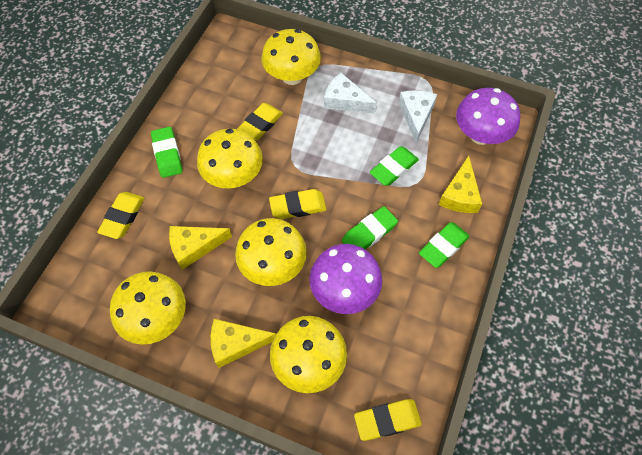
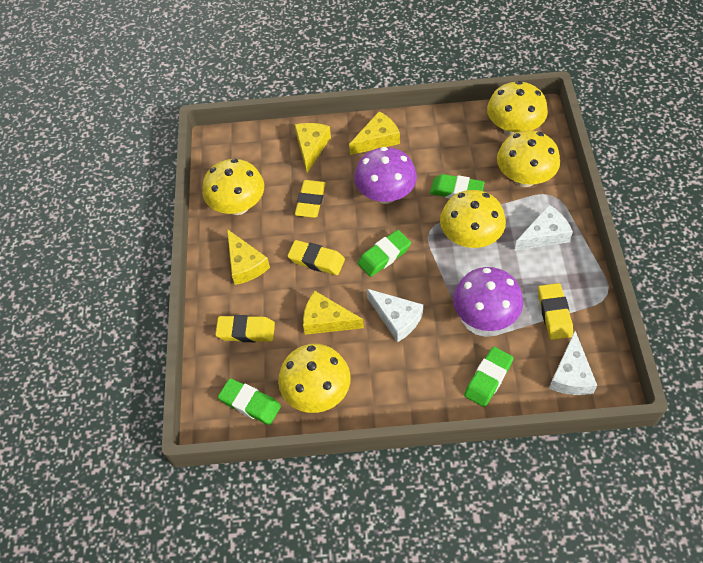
white cheese: 2 -> 3
yellow cheese: 3 -> 4

